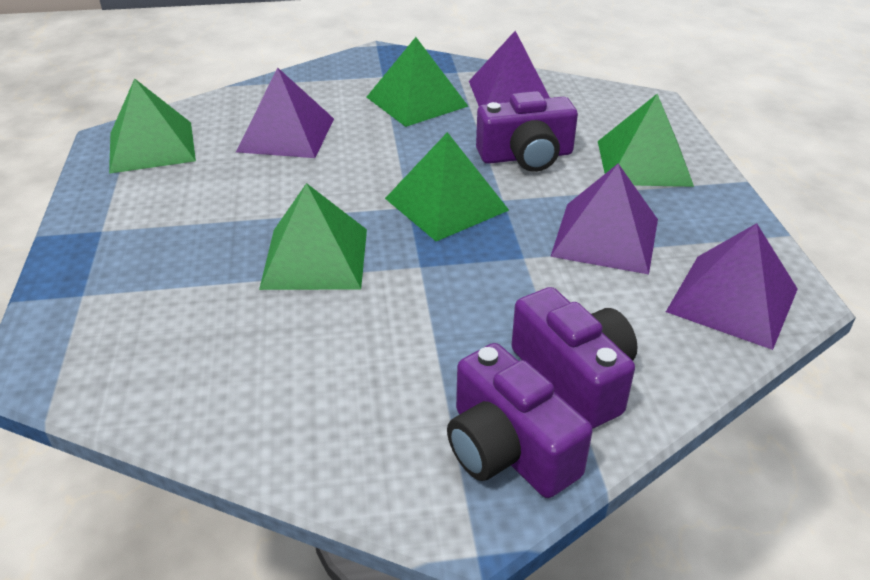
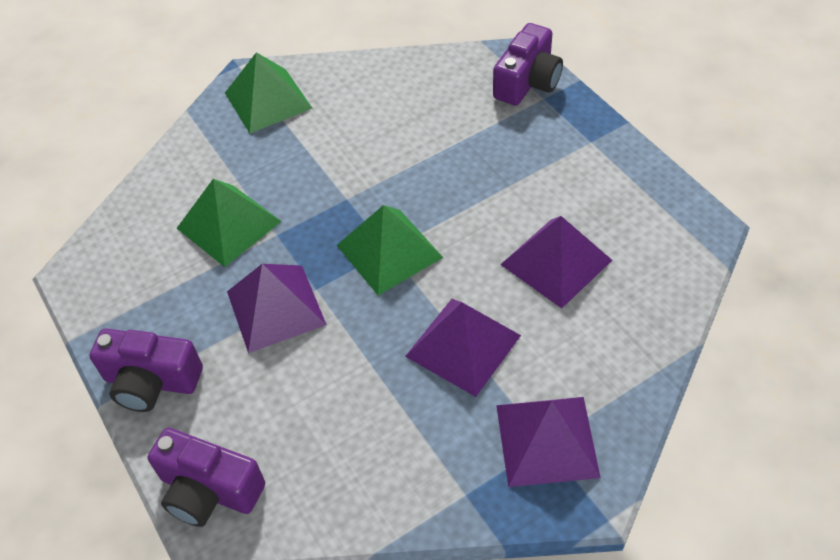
green pyramid: 5 -> 3

